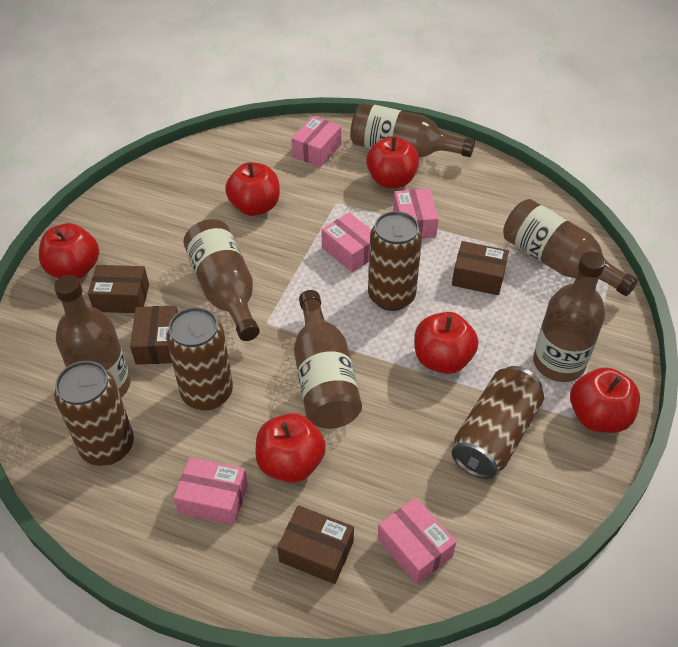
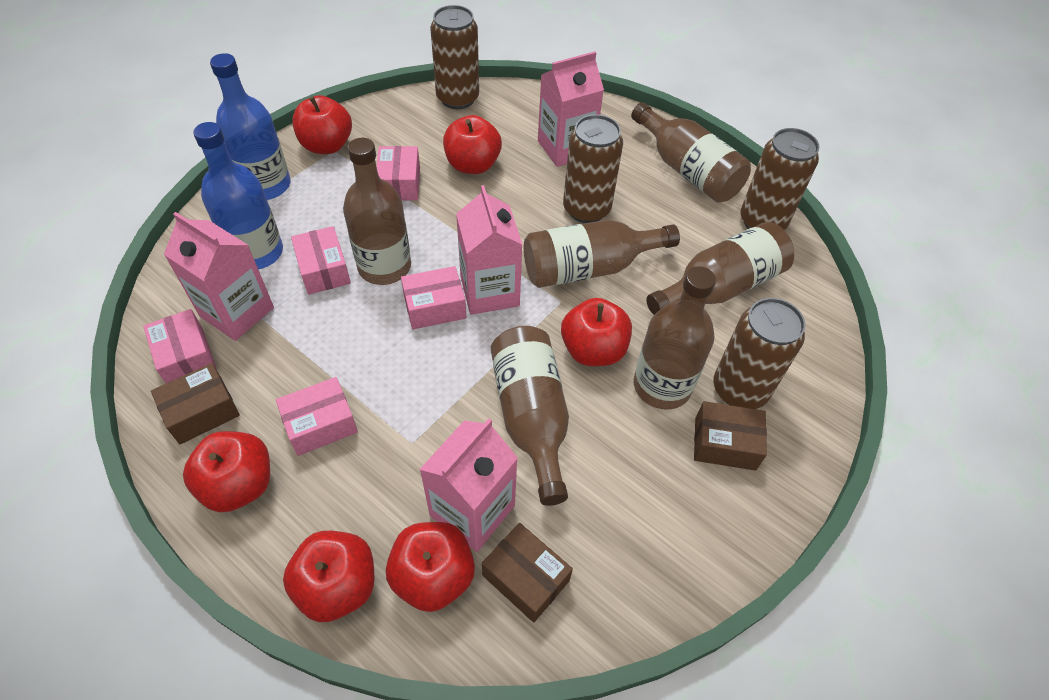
blue bottle: 0 -> 2
brown box: 4 -> 3
pink carton: 0 -> 4

